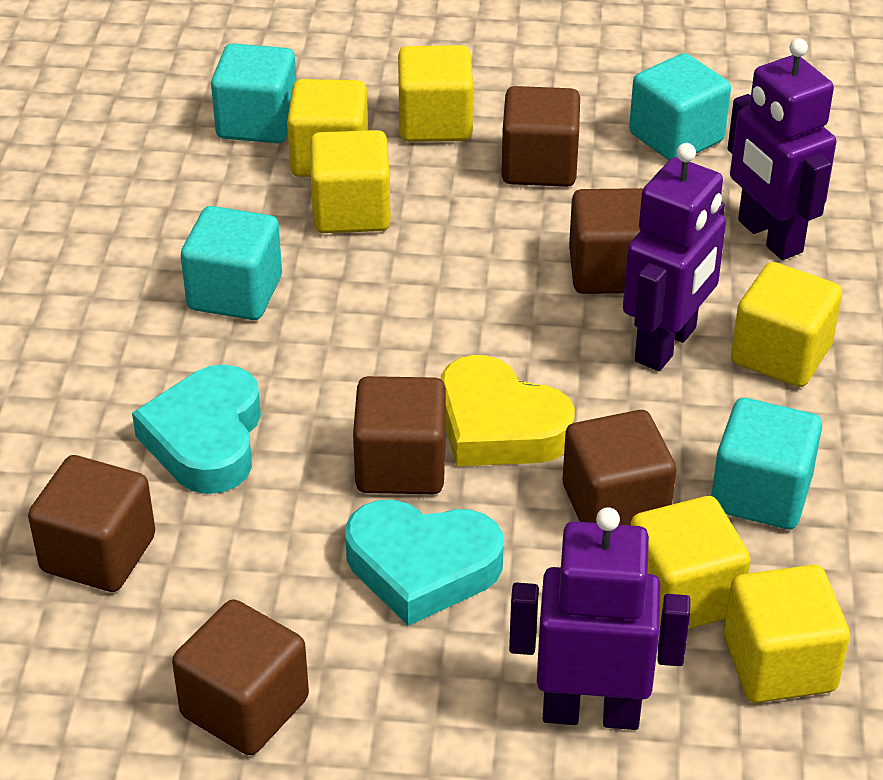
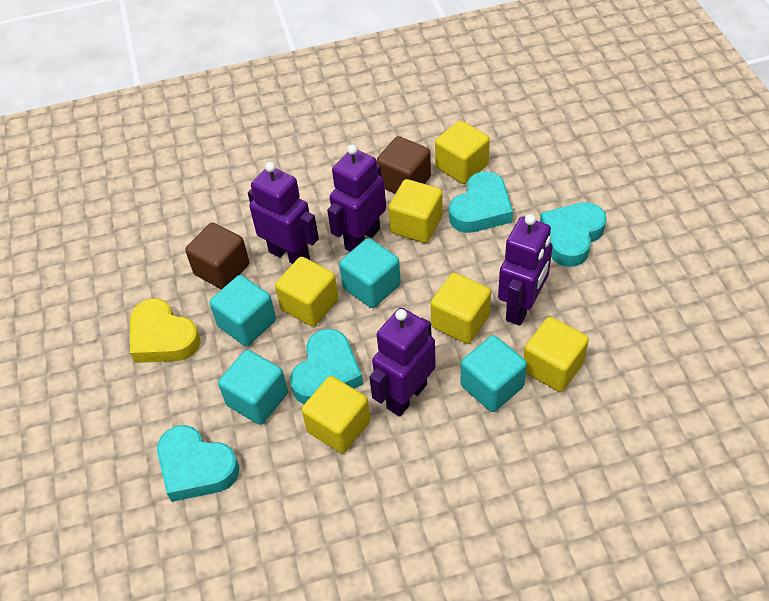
brown cube: 6 -> 2
purple robot: 3 -> 4
turquoise heart: 2 -> 4

